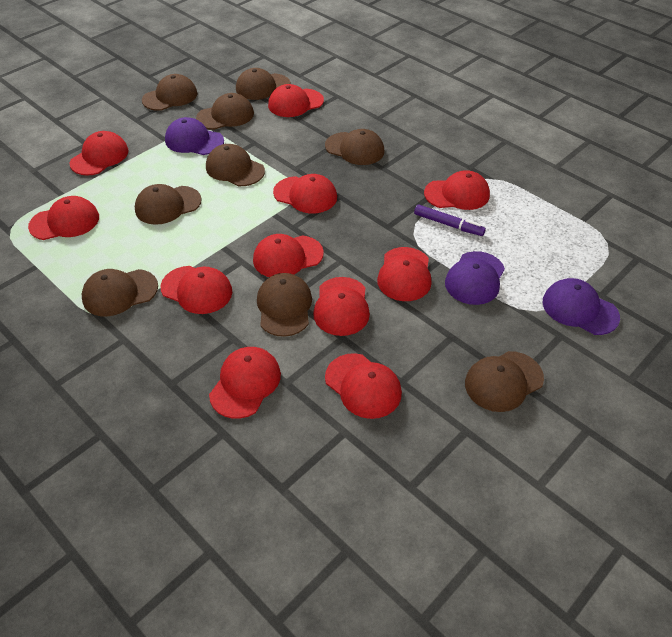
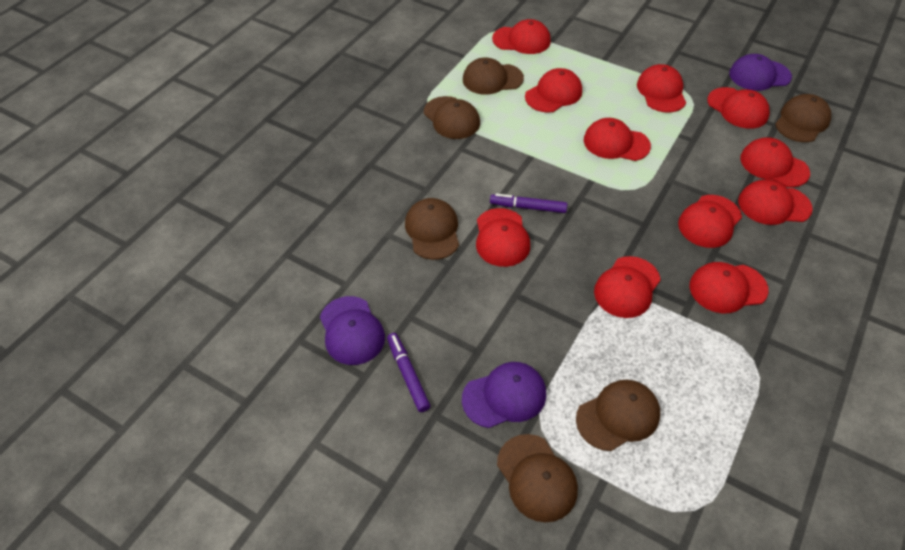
brown cap: 9 -> 6
purple marker: 1 -> 2

